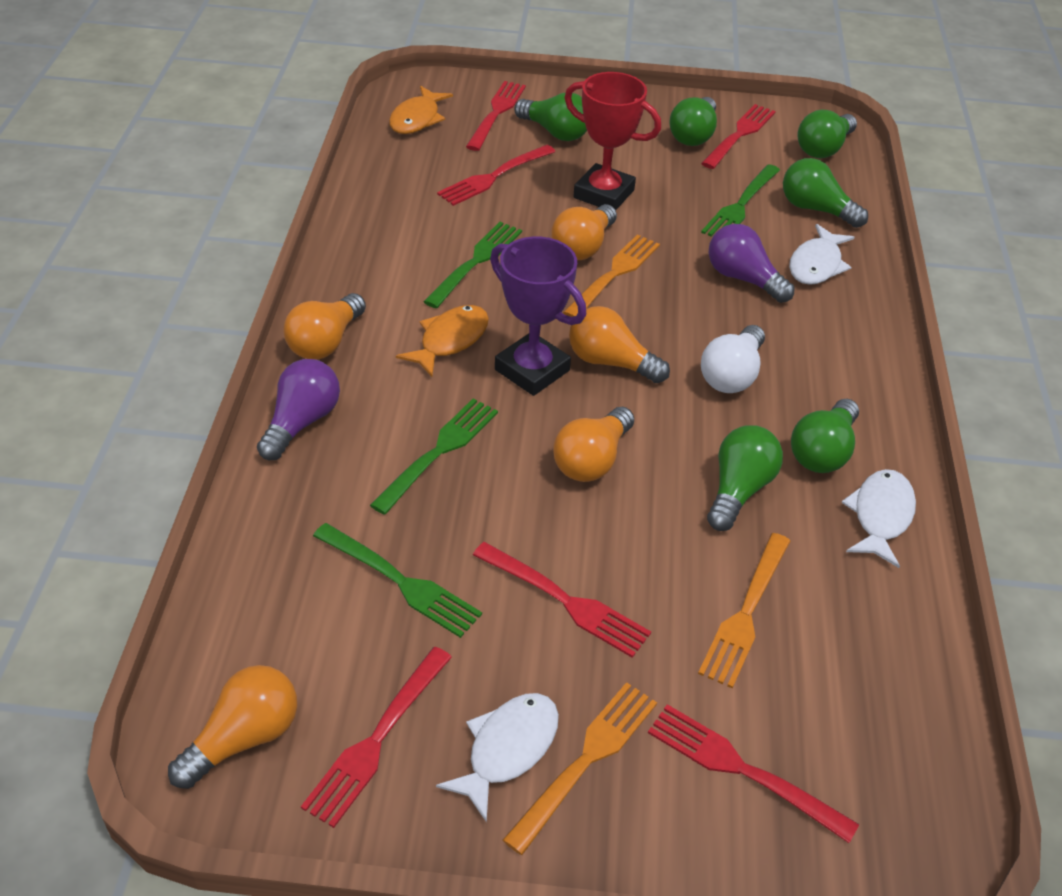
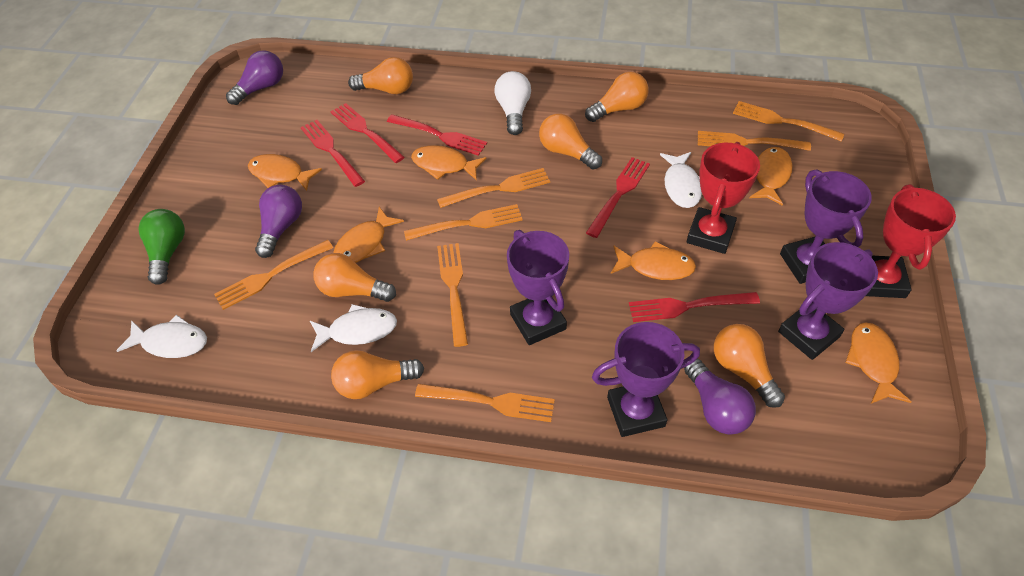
green fork: 4 -> 0
green light bulb: 6 -> 1
orange fish: 2 -> 6
orange fork: 3 -> 7
orange light bulb: 5 -> 6
purple light bulb: 2 -> 3
purple trophy: 1 -> 4
red fork: 6 -> 5
red trophy: 1 -> 2

